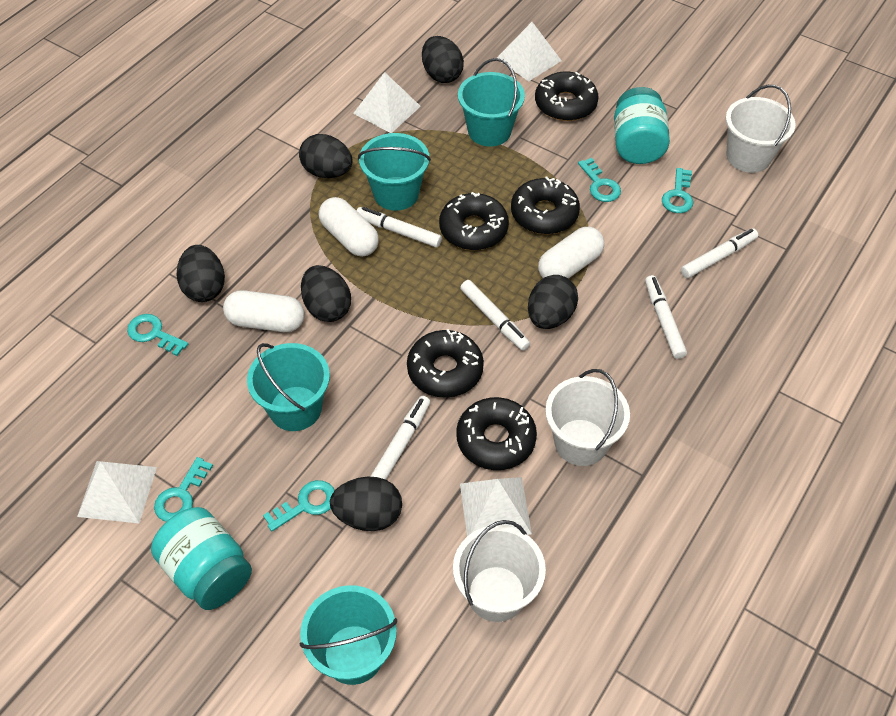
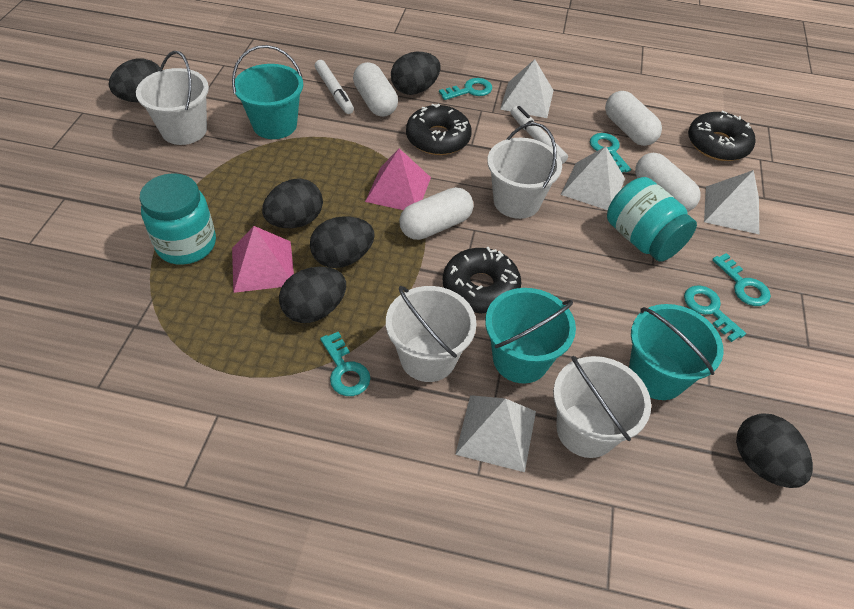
black donut: 5 -> 3
pink pyramid: 0 -> 2
turquoise bucket: 4 -> 3
white bucket: 3 -> 4
white capsule: 3 -> 4
white marker: 5 -> 2

